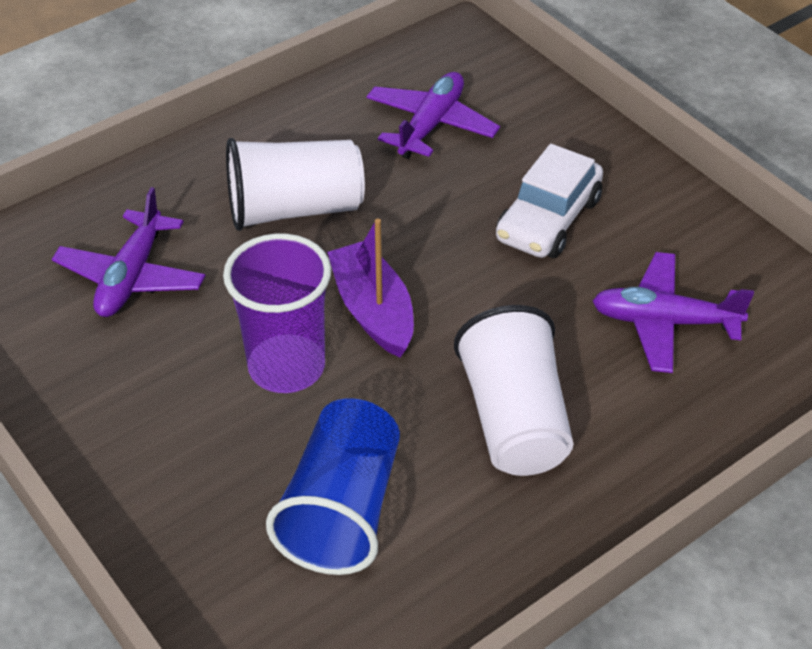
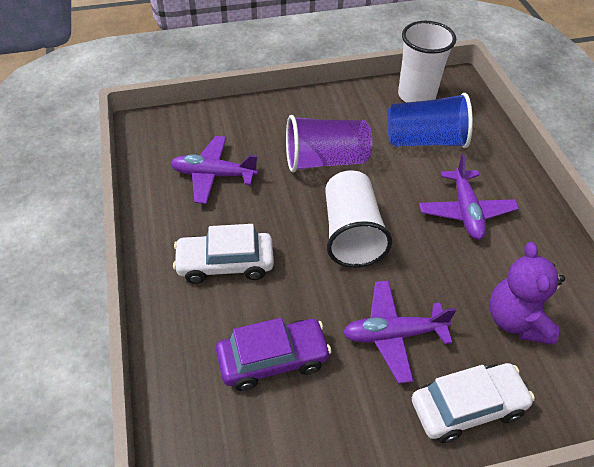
purple boat: 1 -> 0
purple car: 0 -> 1
purple teddy bear: 0 -> 1
white car: 1 -> 2

